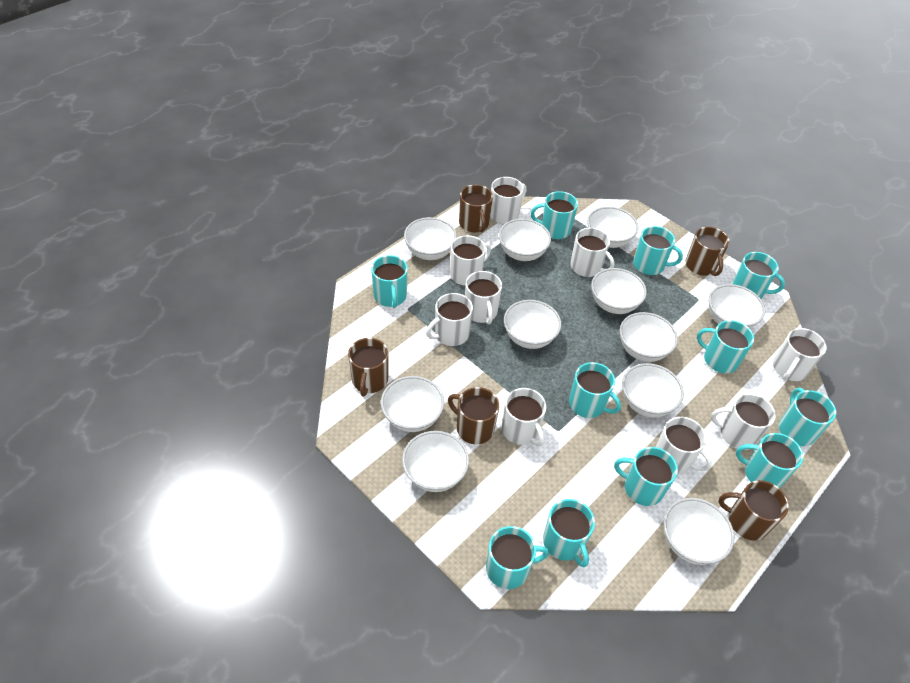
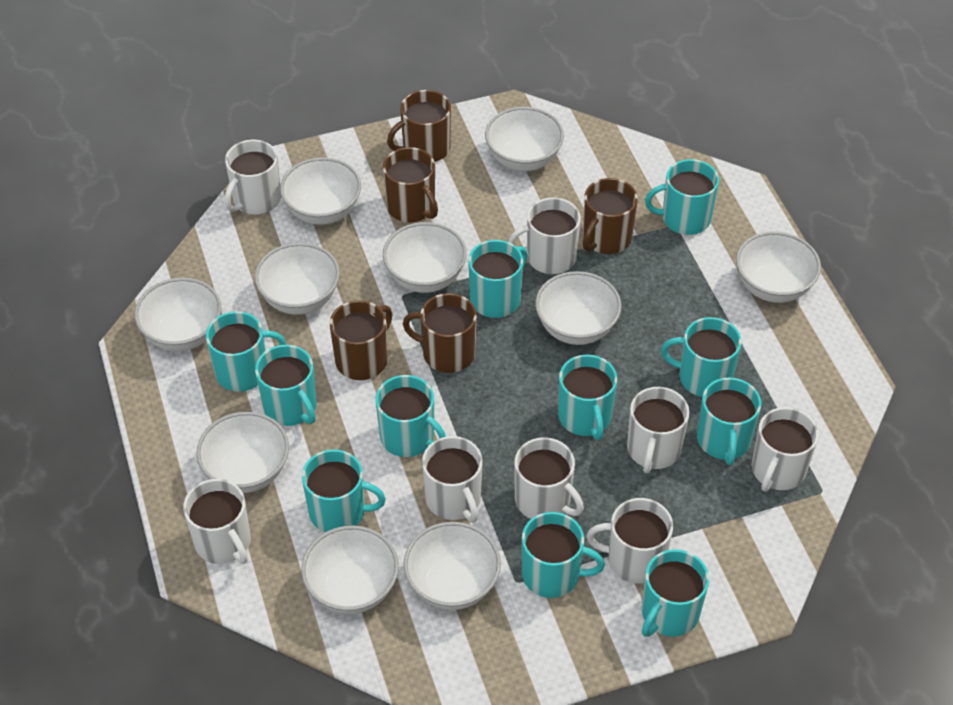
white bowl: 11 -> 10
white mug: 9 -> 8

